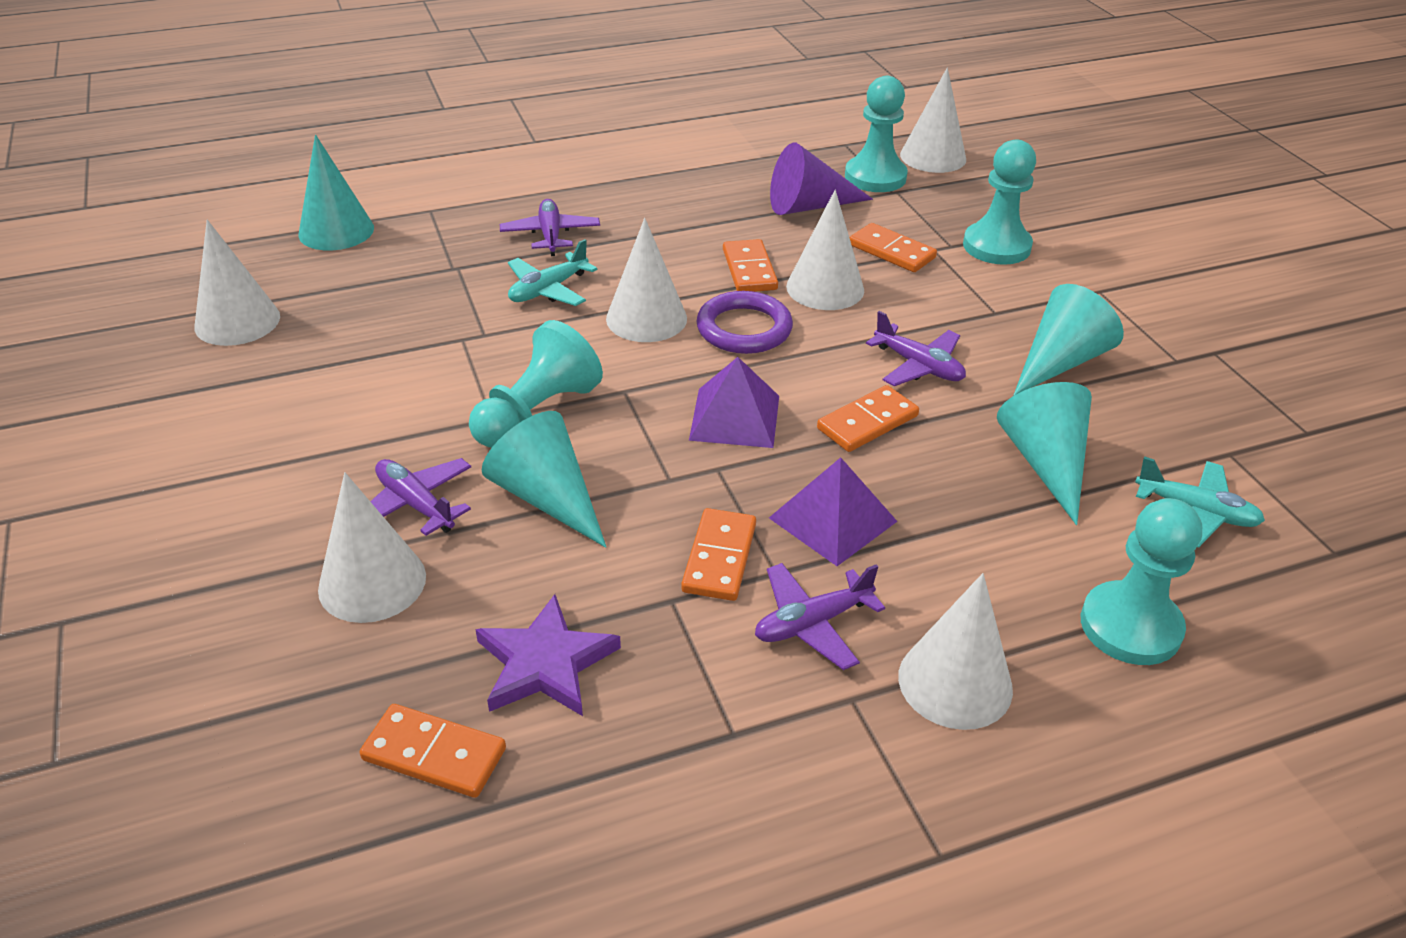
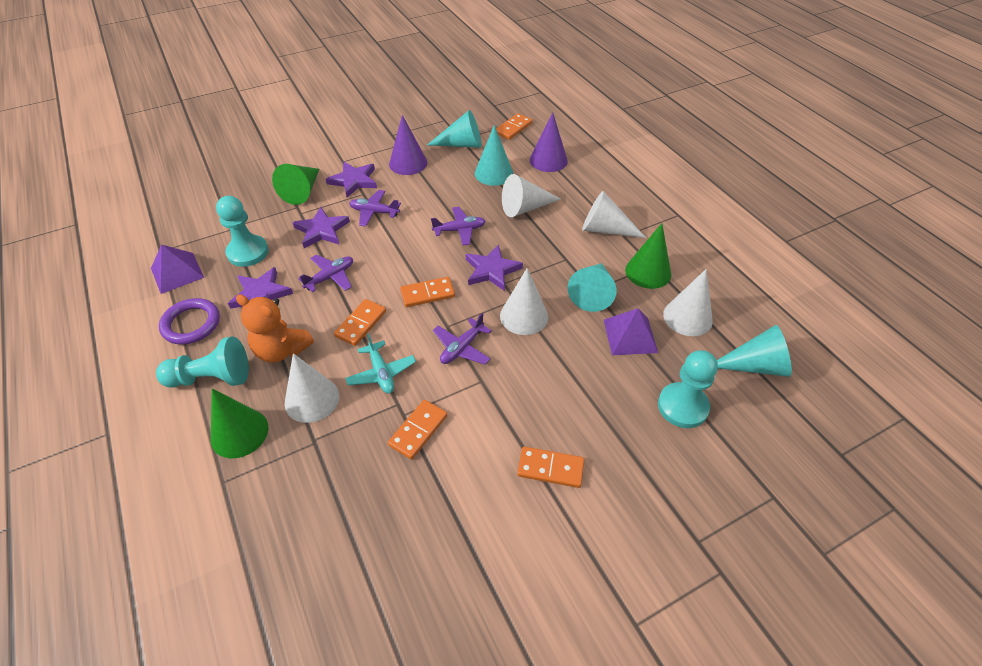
green cone: 0 -> 3
orange teddy bear: 0 -> 1
purple cone: 1 -> 2
purple star: 1 -> 4
turquoise pawn: 4 -> 3
turquoise plane: 2 -> 1
white cone: 6 -> 5

